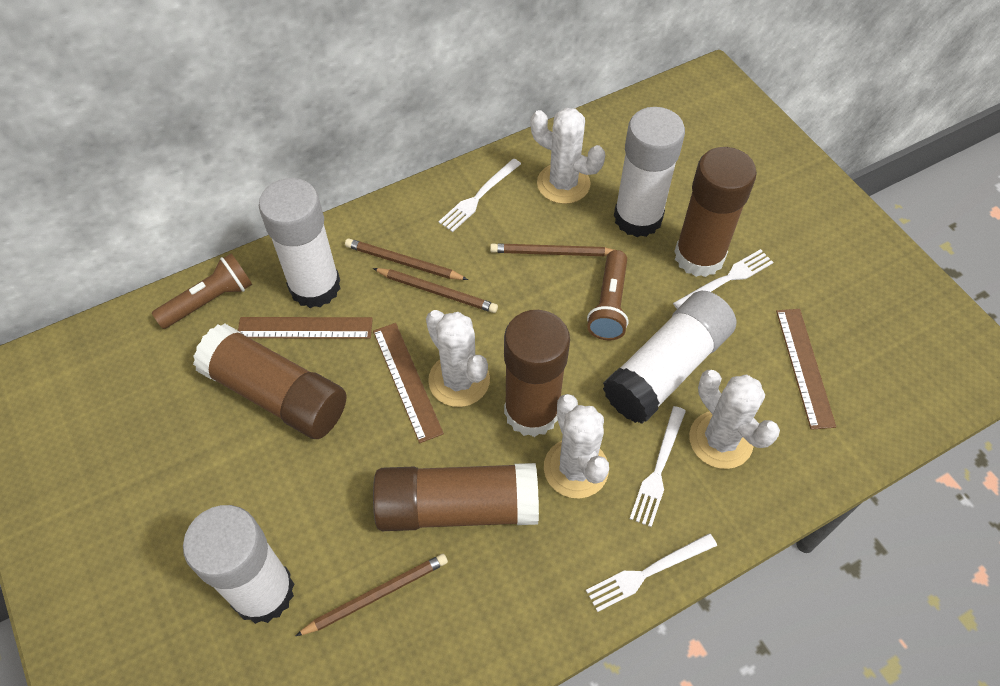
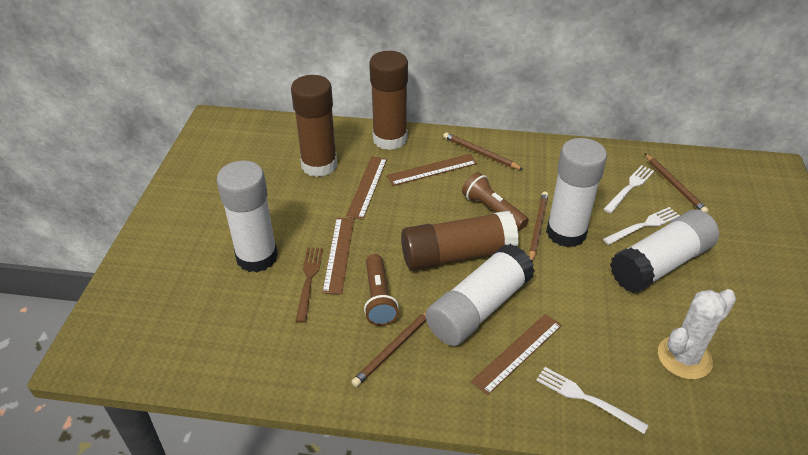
brown fork: 0 -> 1
brown glue stick: 4 -> 3
brown ruler: 3 -> 4
white cactus: 4 -> 1
white fork: 4 -> 3

